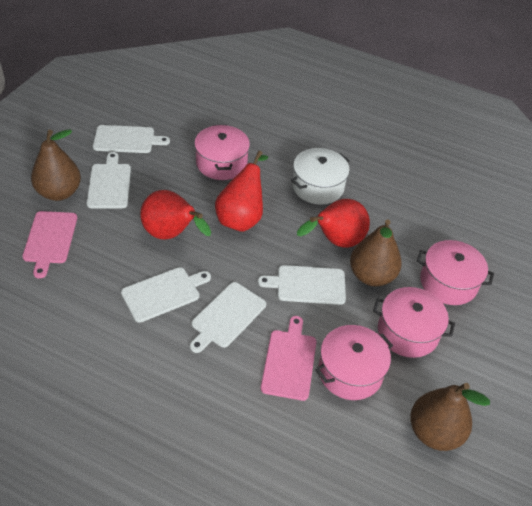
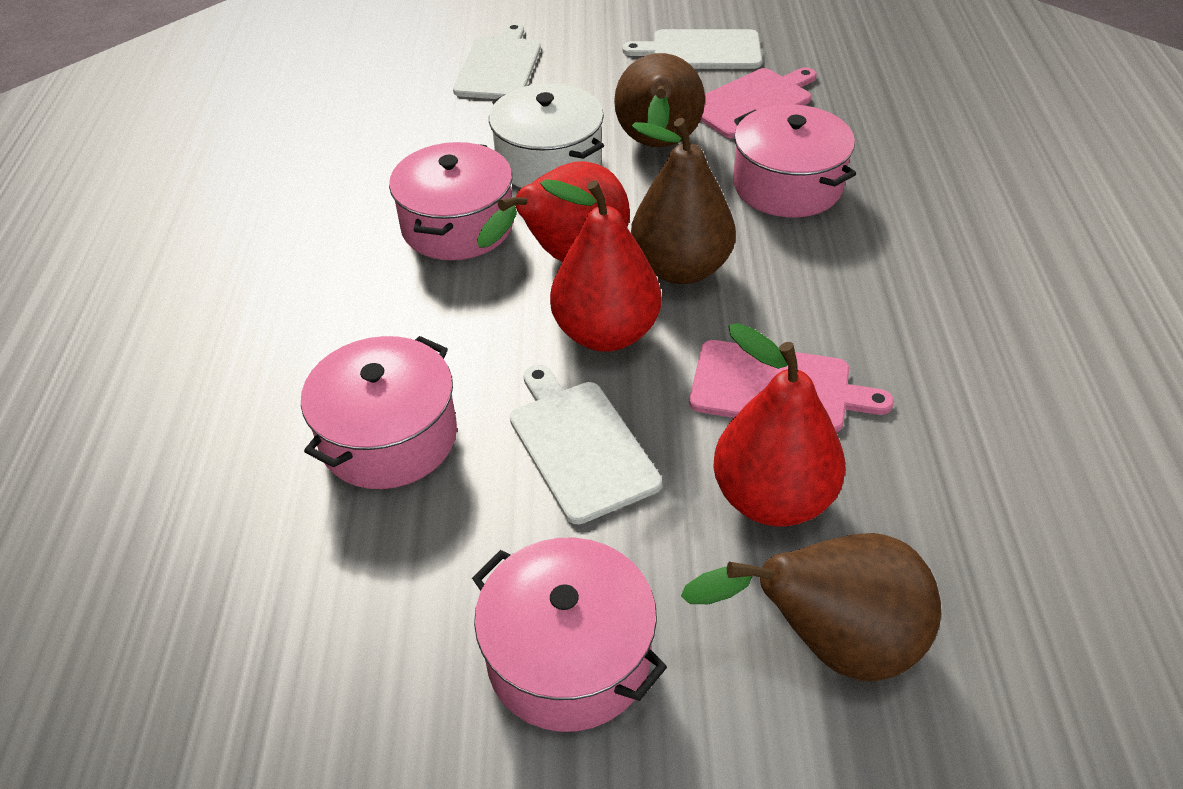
white cutting board: 5 -> 3

